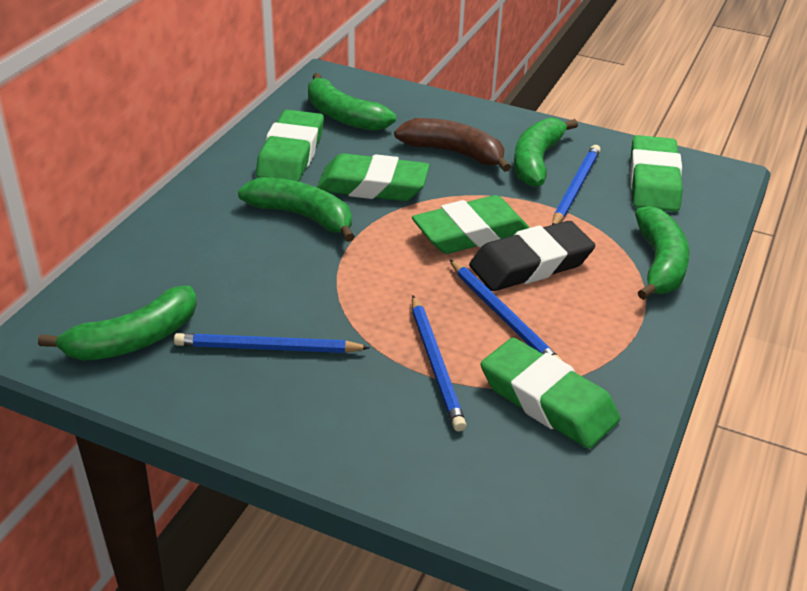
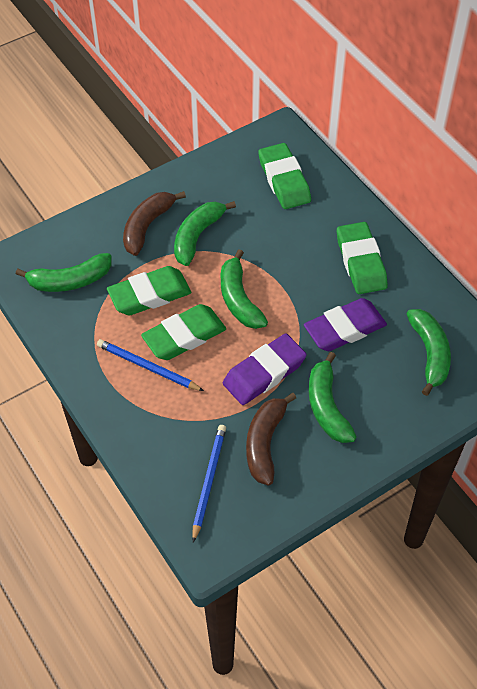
black eraser: 1 -> 0
blue pencil: 4 -> 2
brown banana: 1 -> 2
green eraser: 5 -> 4
purple eraser: 0 -> 2

